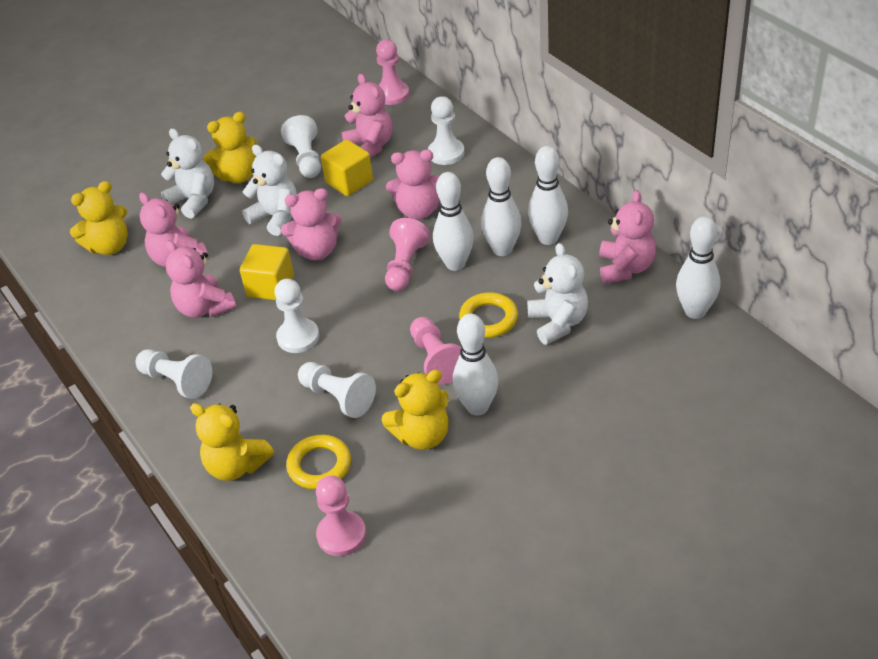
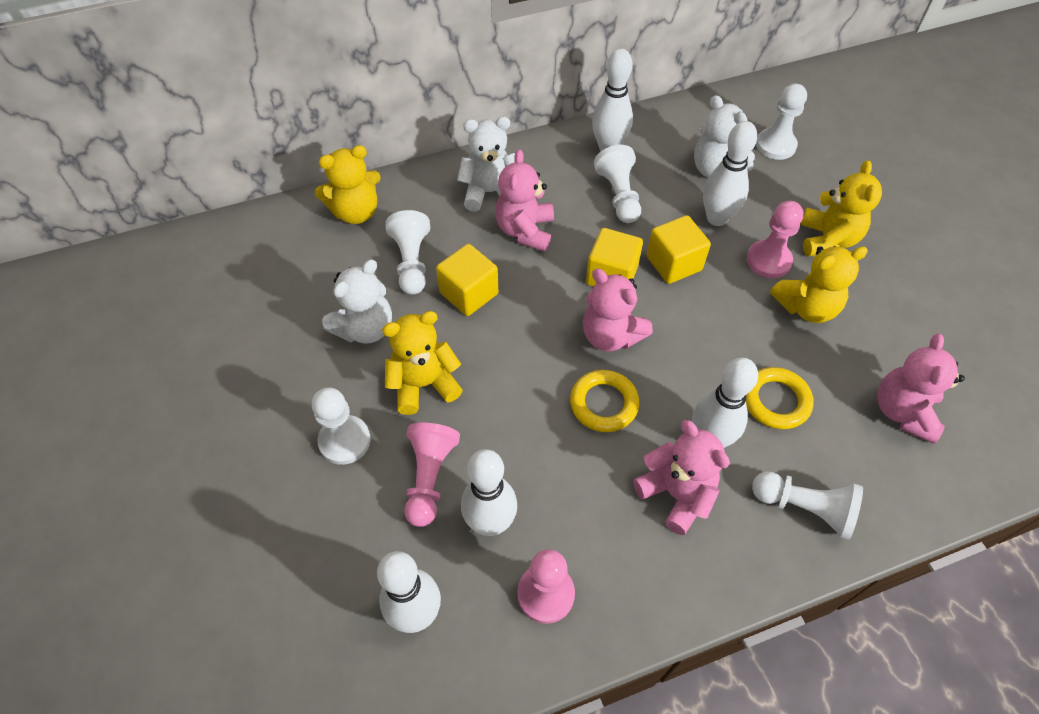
pink pawn: 4 -> 3
pink teddy bear: 6 -> 4
yellow cube: 2 -> 3

